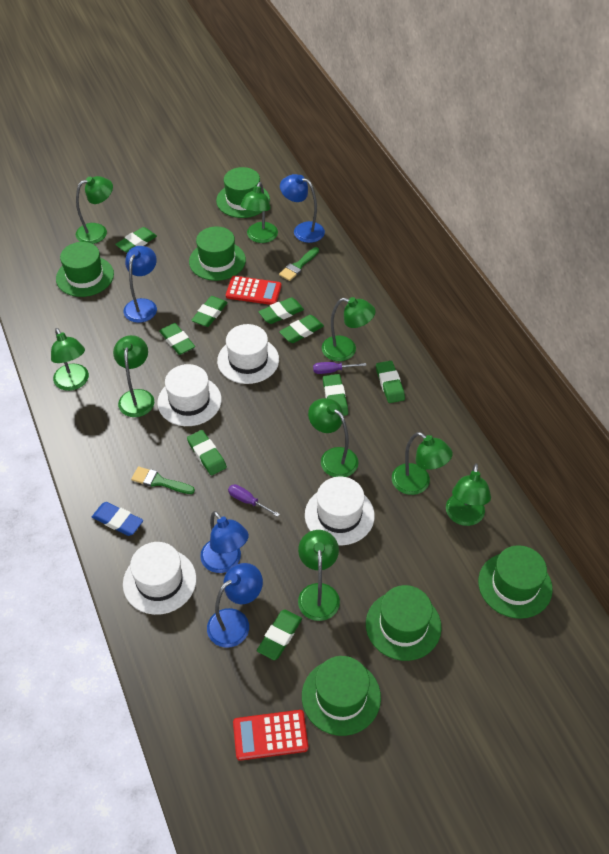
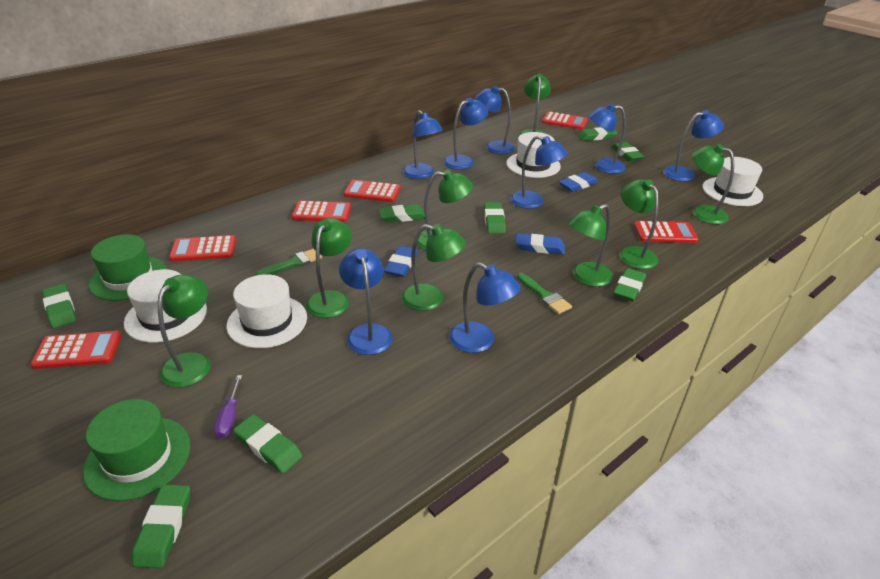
blue eraser: 1 -> 3
blue lamp: 4 -> 8
green eraser: 9 -> 8
green hat: 6 -> 2
green lamp: 9 -> 8
purple screwdriver: 2 -> 1
red calculator: 2 -> 6

